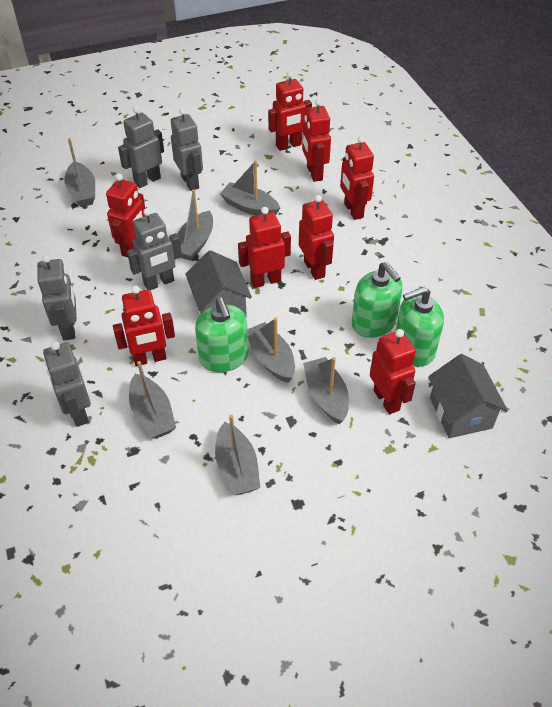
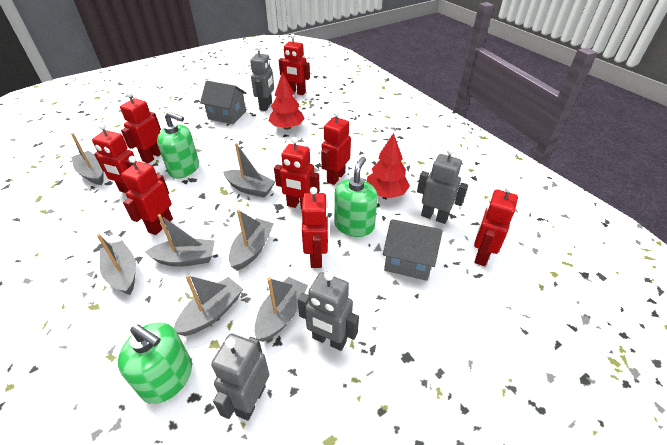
grey robot: 5 -> 4
red tree: 0 -> 2

